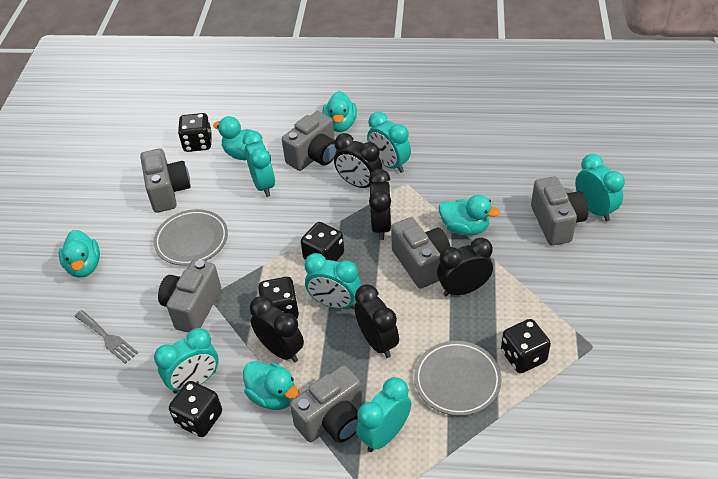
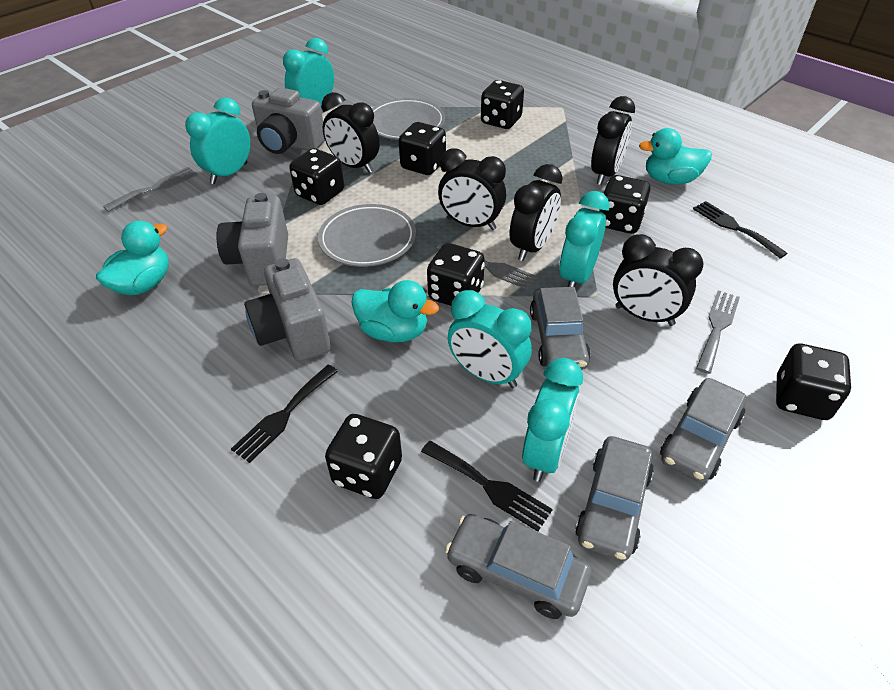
black dice: 5 -> 7
black fork: 0 -> 3
grey camera: 6 -> 3
grey car: 0 -> 4
grey fork: 1 -> 3
turquoise clock: 6 -> 5
turquoise duck: 5 -> 3

